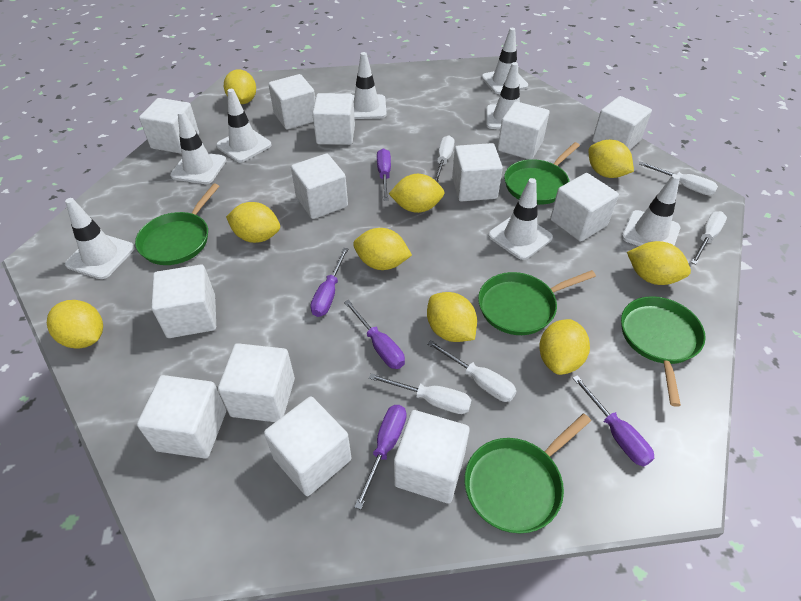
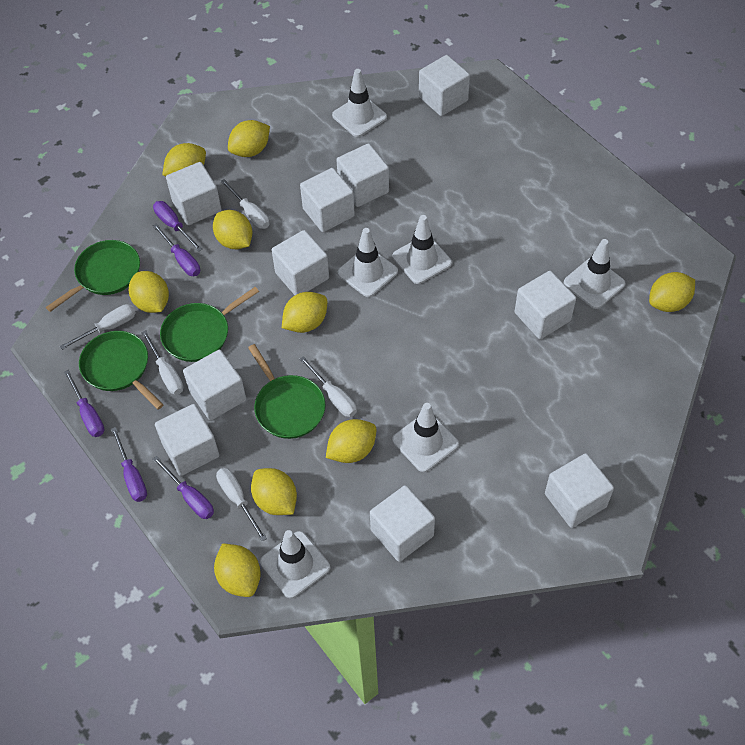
green pan: 5 -> 4
white cube: 13 -> 10
white traffic cone: 8 -> 6

